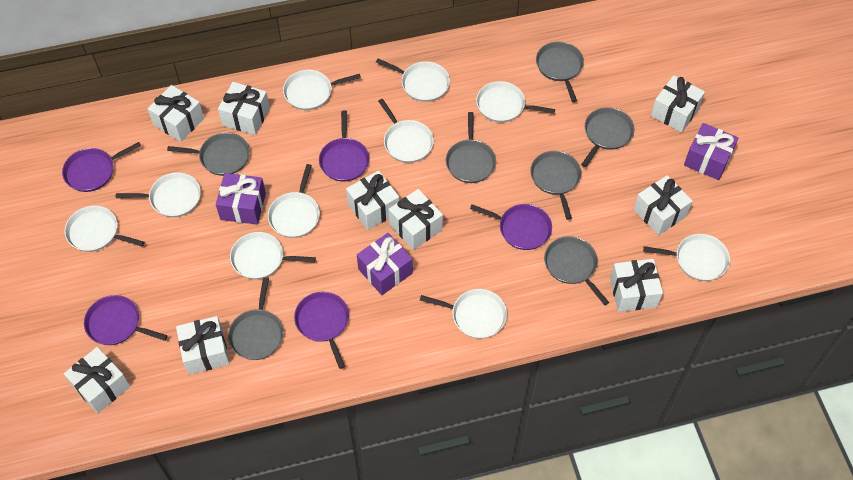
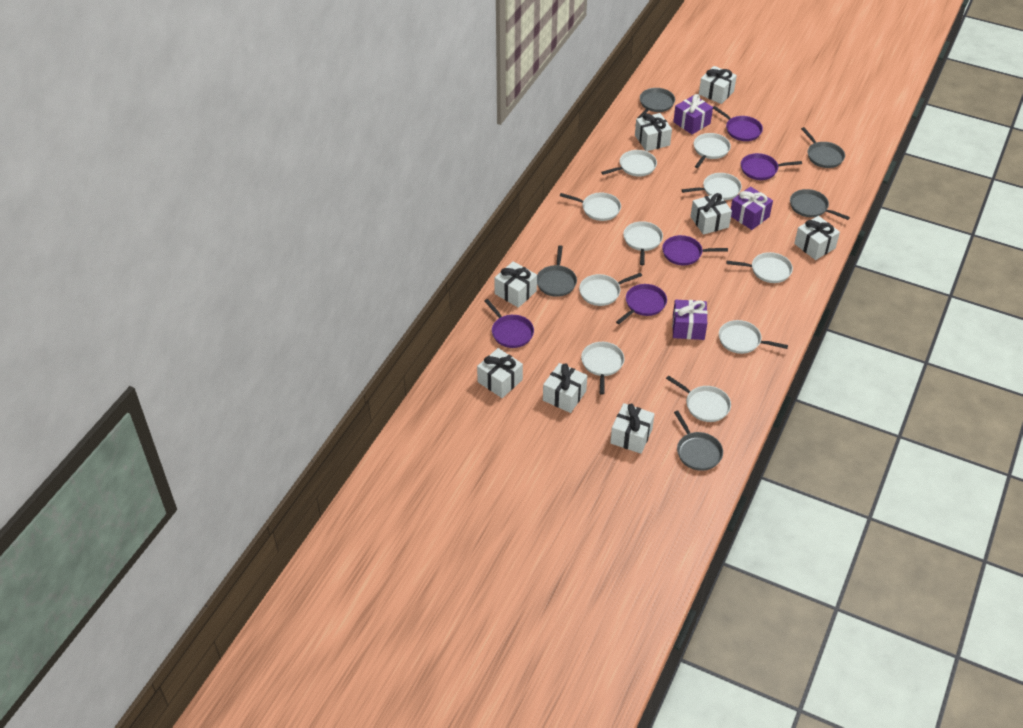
grey pan: 7 -> 5
white gift: 9 -> 8

